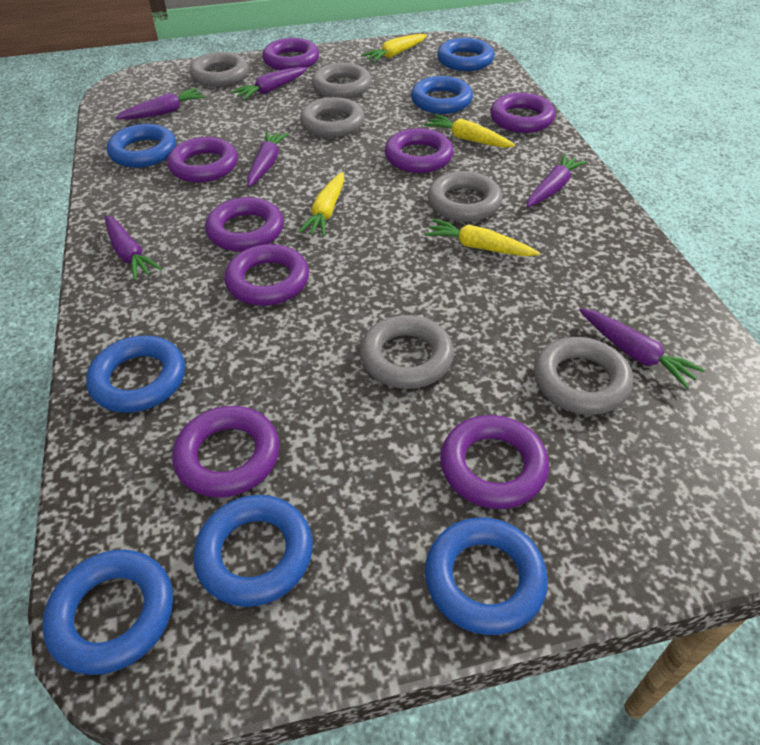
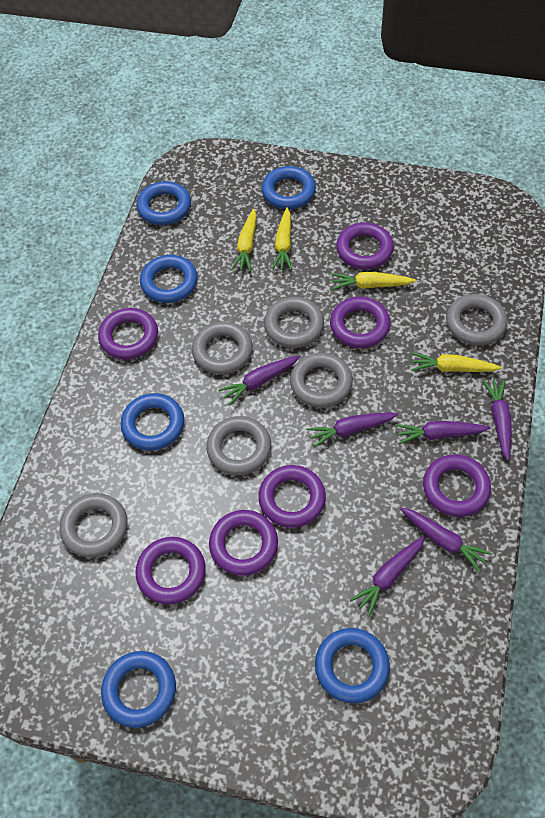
blue ring: 7 -> 6
purple ring: 8 -> 7

